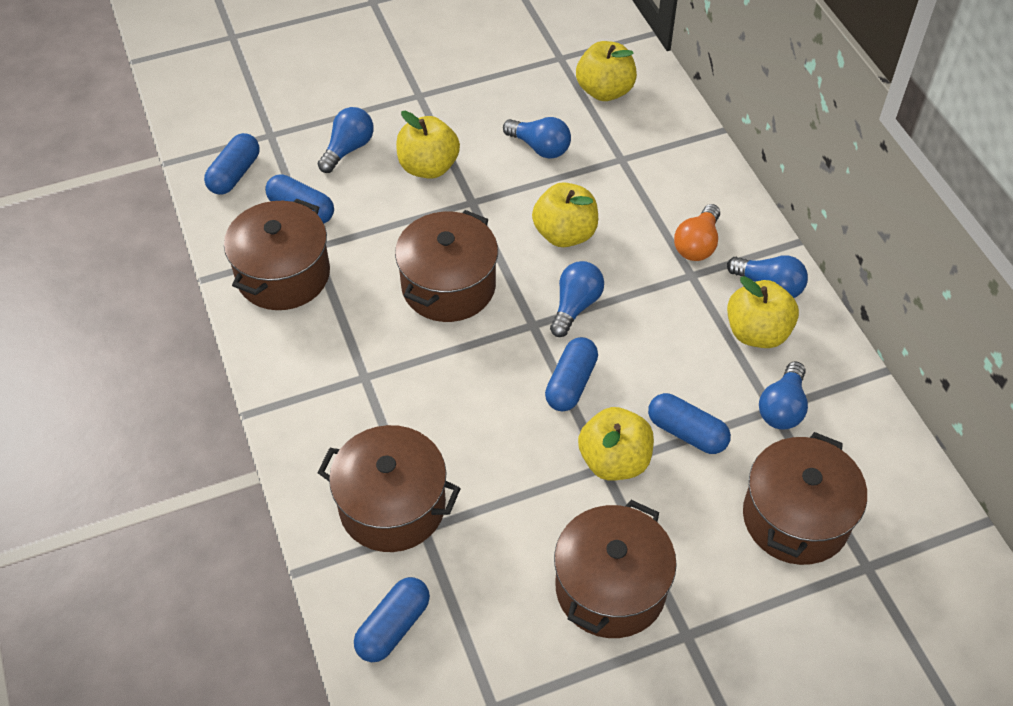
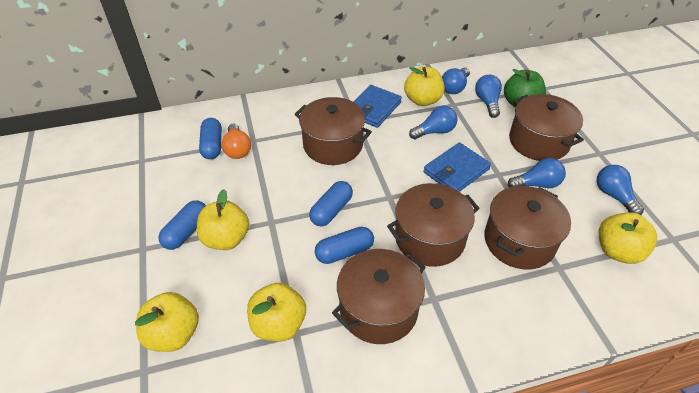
blue capsule: 5 -> 4
blue wallet: 0 -> 2
green apple: 0 -> 1

